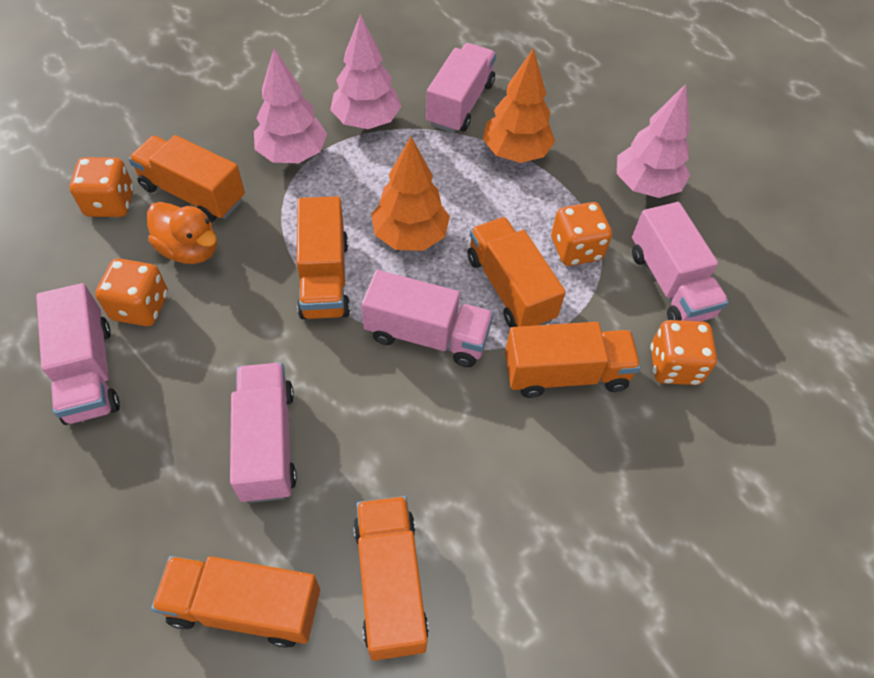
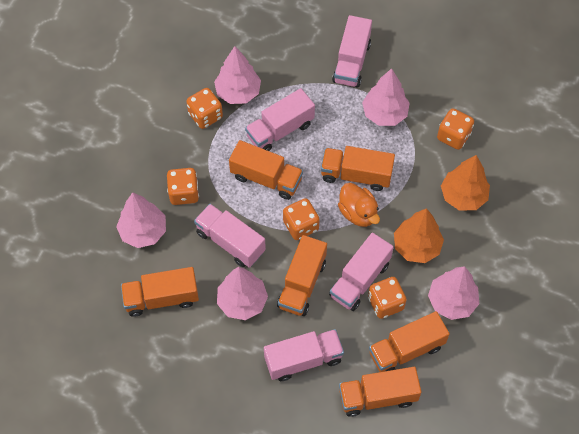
orange dice: 4 -> 5
pink tree: 3 -> 5

